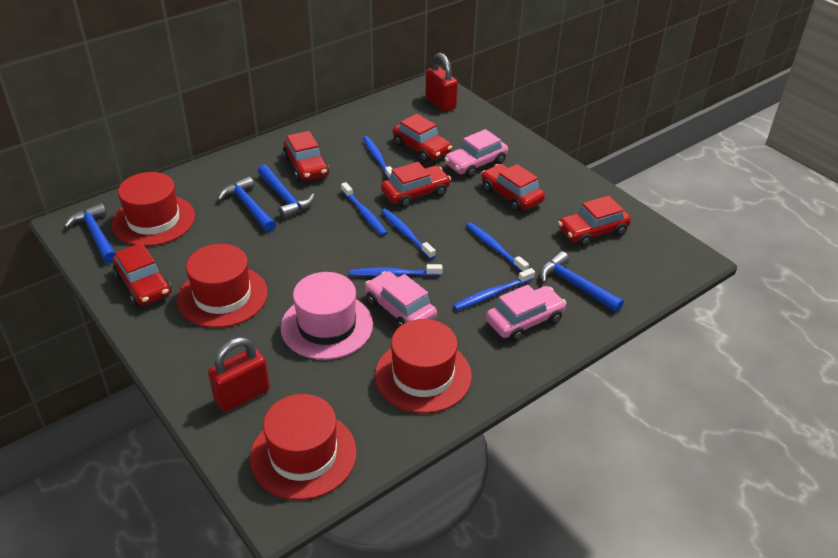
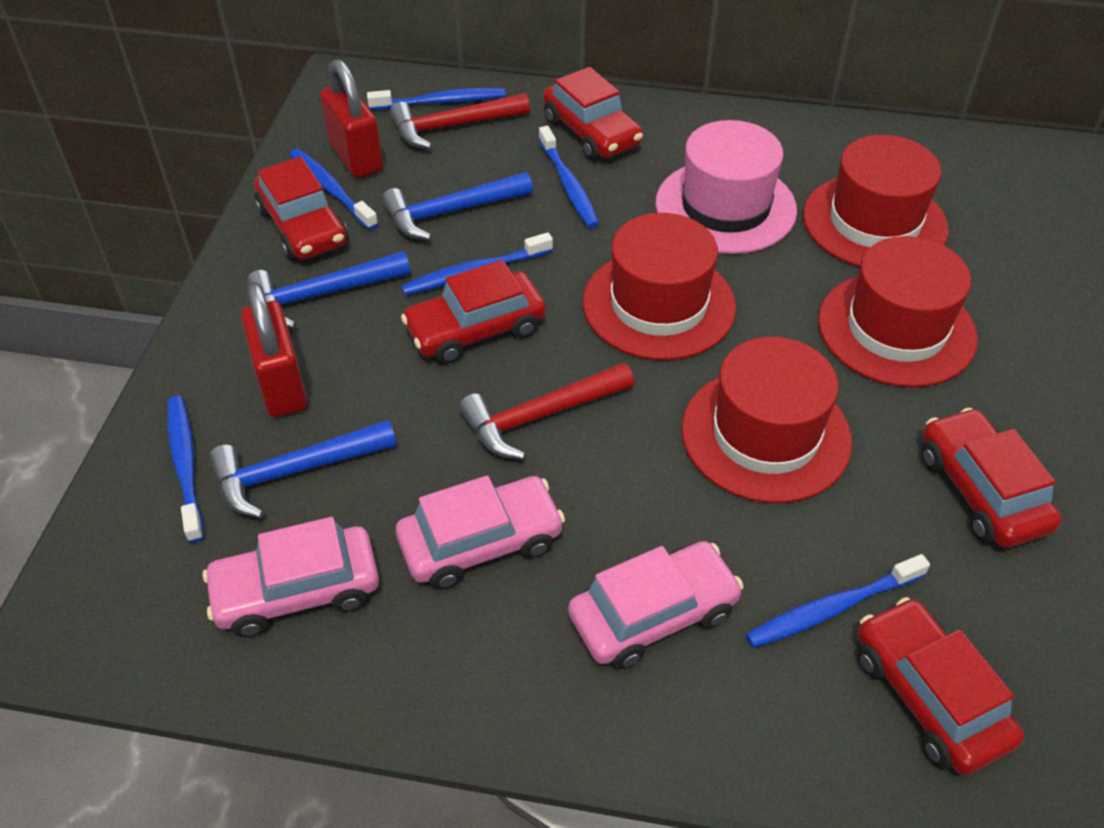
blue hammer: 4 -> 3
red car: 6 -> 5
red hammer: 0 -> 2

